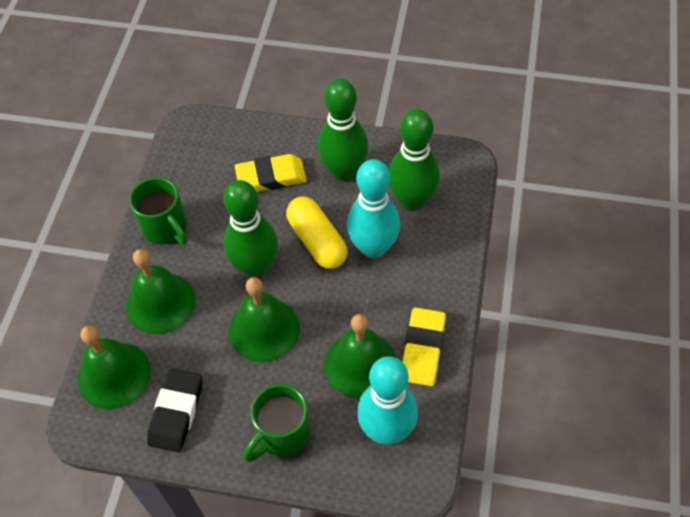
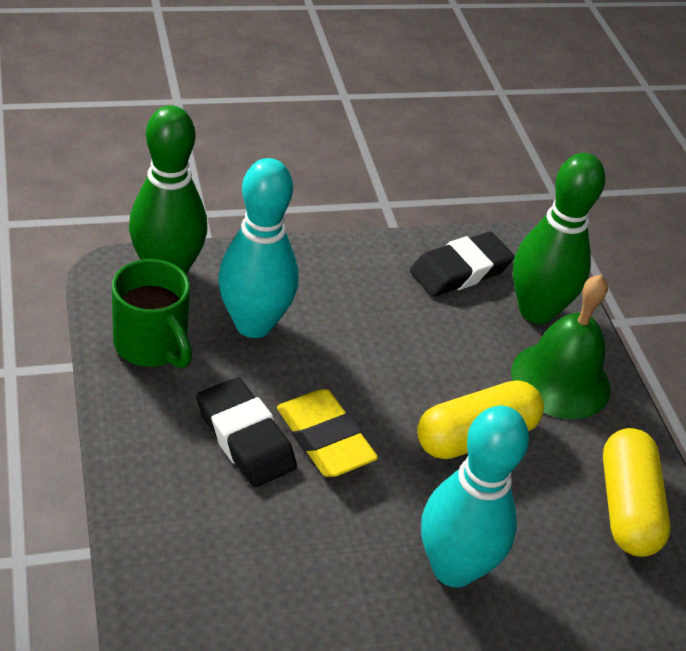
black eraser: 1 -> 2
green bell: 4 -> 1
green bowling pin: 3 -> 2
green mug: 2 -> 1
yellow capsule: 1 -> 2
yellow eraser: 2 -> 1

